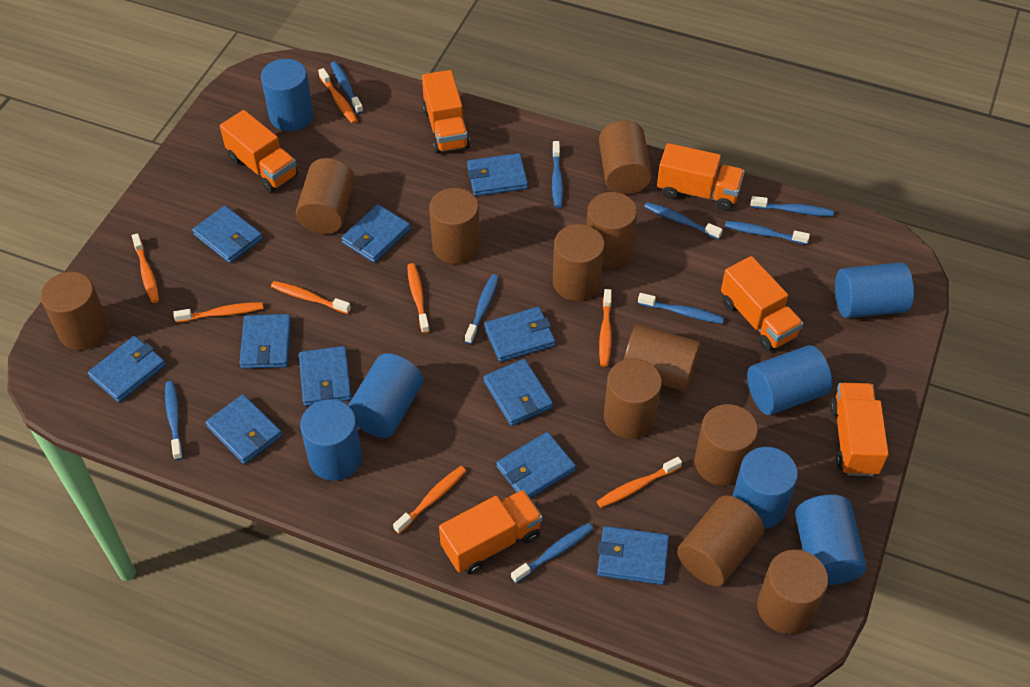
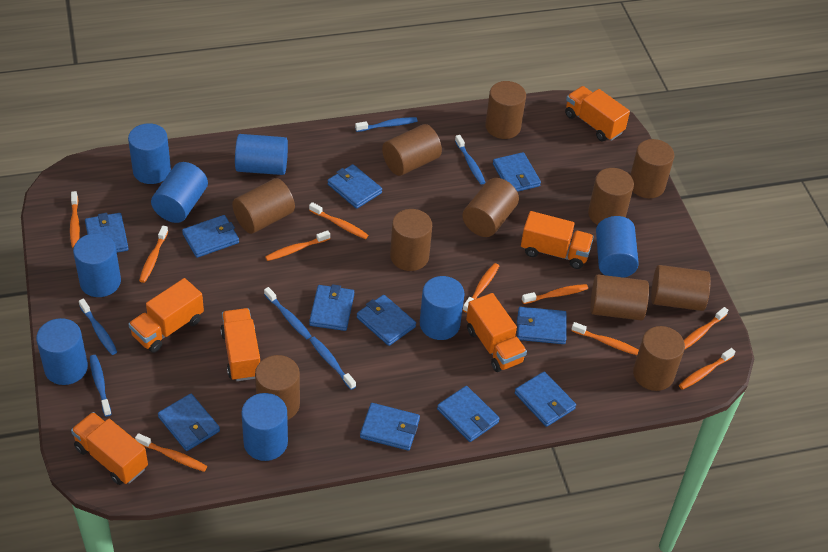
blue cylinder: 7 -> 8
blue toothbrush: 9 -> 6
orange toothbrush: 8 -> 10

